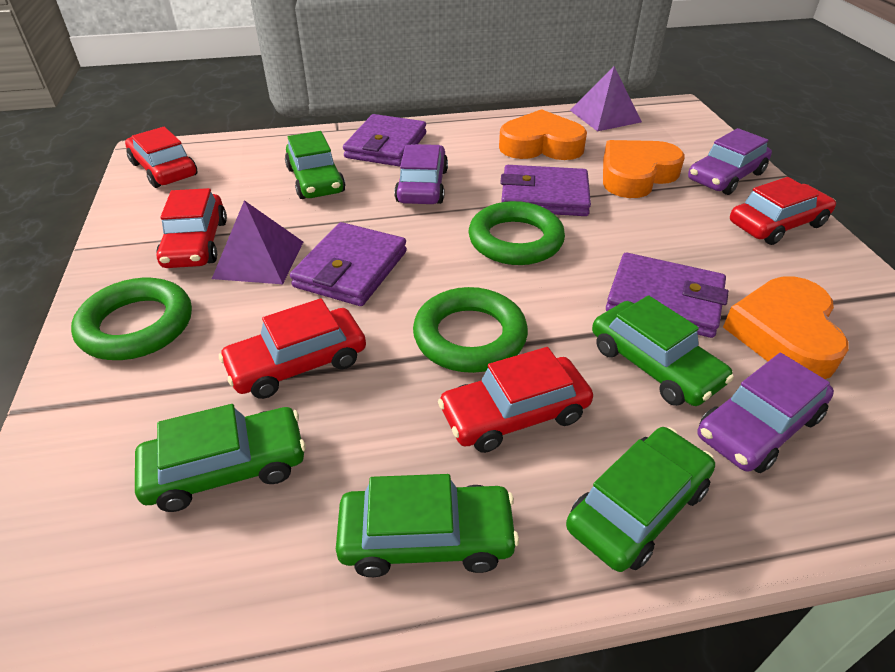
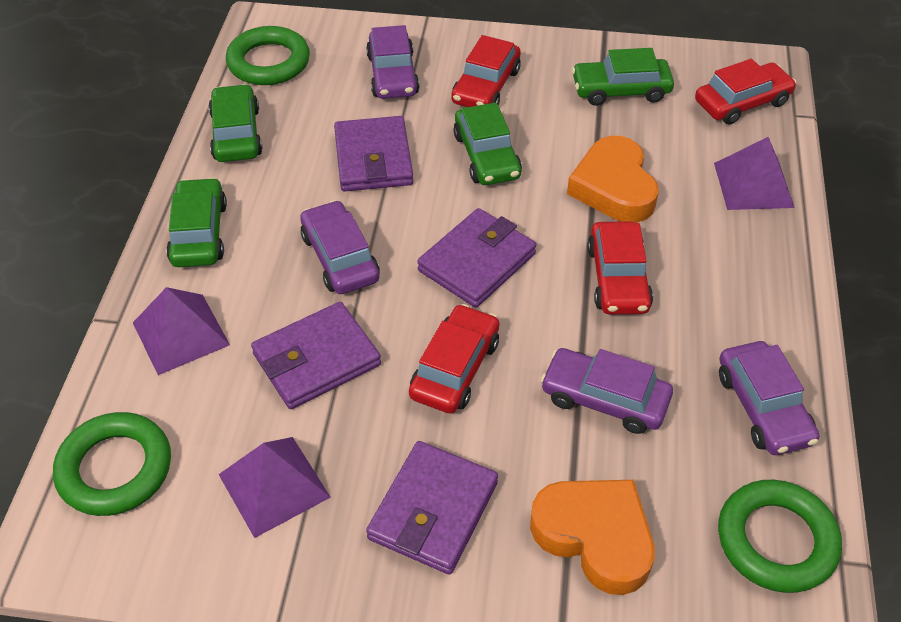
green car: 5 -> 4
orange heart: 3 -> 2
purple car: 3 -> 4
purple pyramid: 2 -> 3
red car: 5 -> 4

